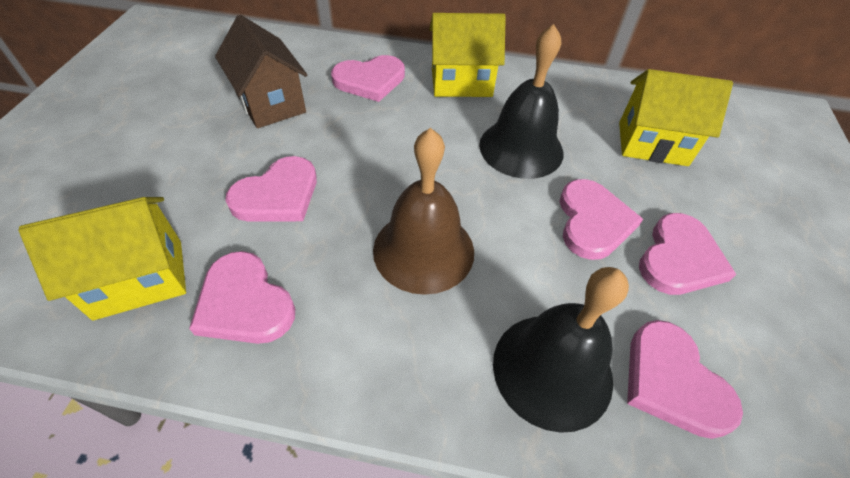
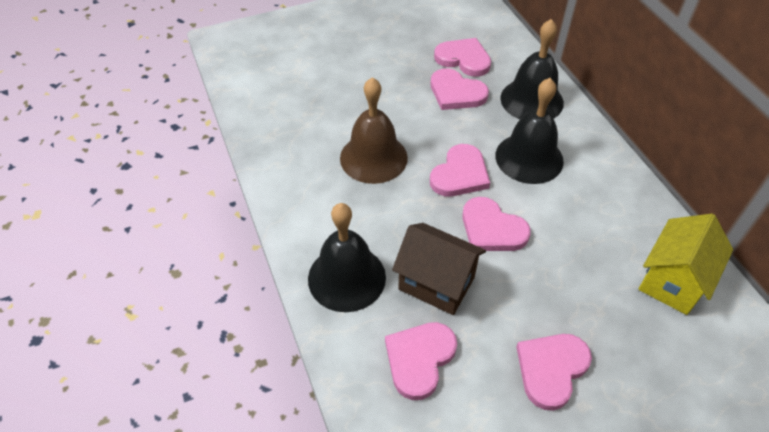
black bell: 2 -> 3
yellow house: 3 -> 1

